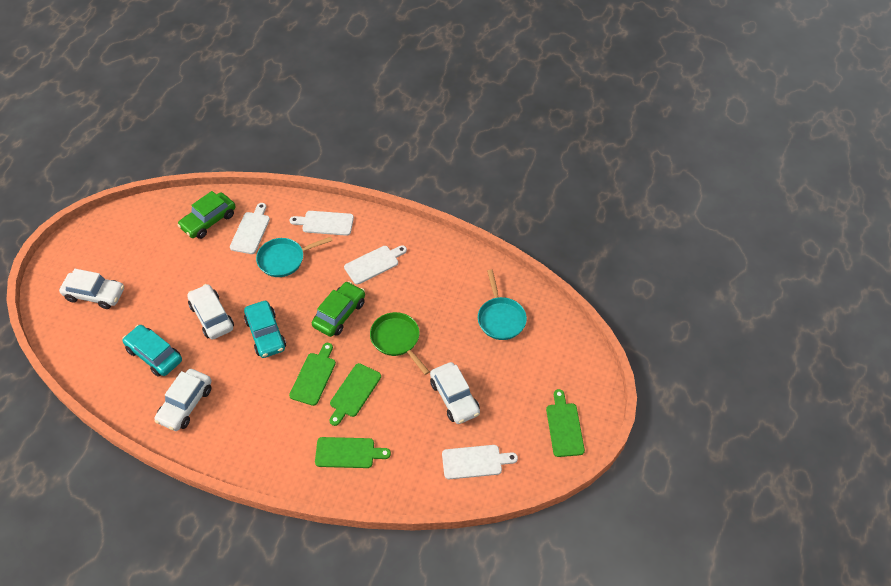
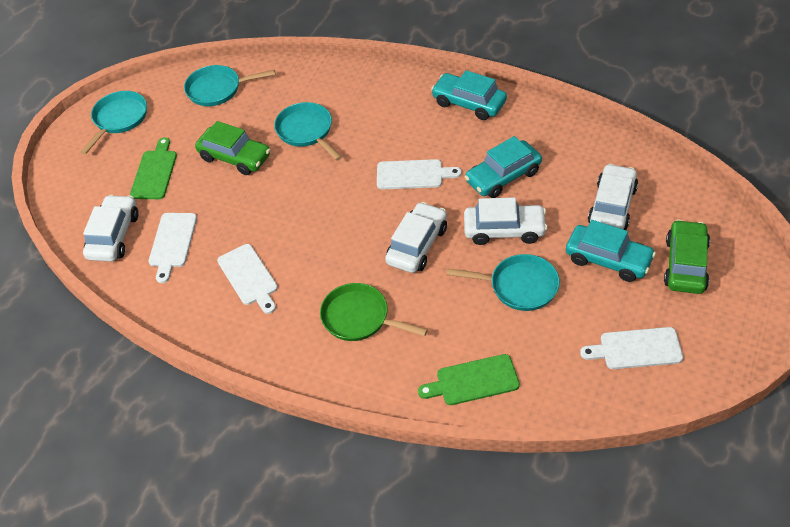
green cutting board: 4 -> 2
turquoise car: 2 -> 3
turquoise pan: 2 -> 4

